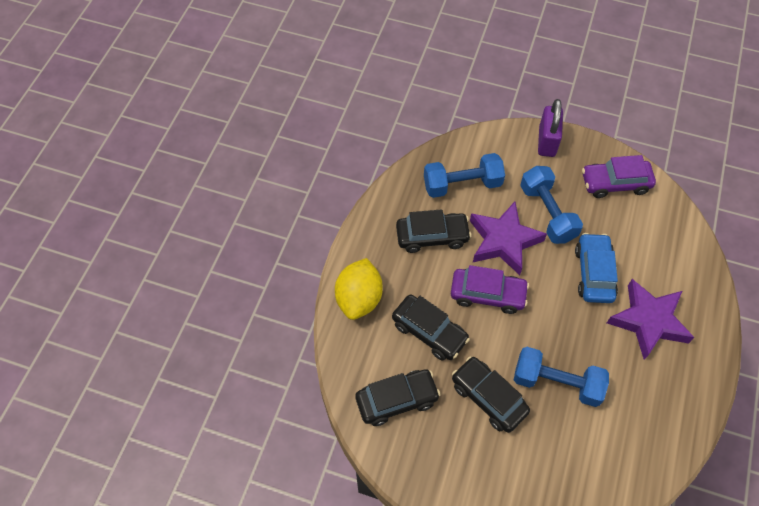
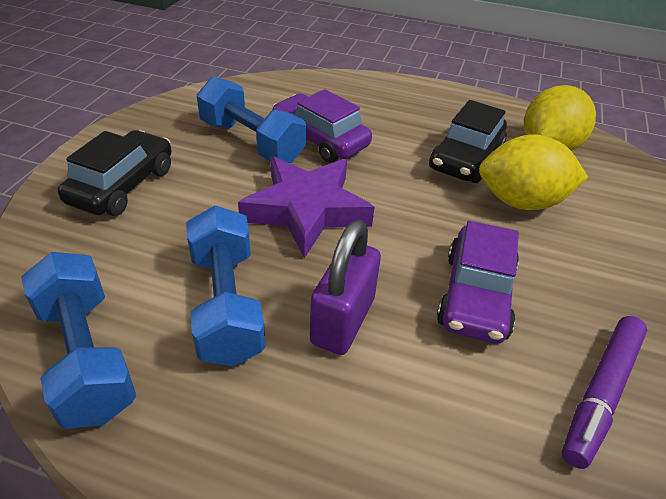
black car: 4 -> 2
blue car: 1 -> 0
purple marker: 0 -> 1
purple star: 2 -> 1
yellow lemon: 1 -> 2

